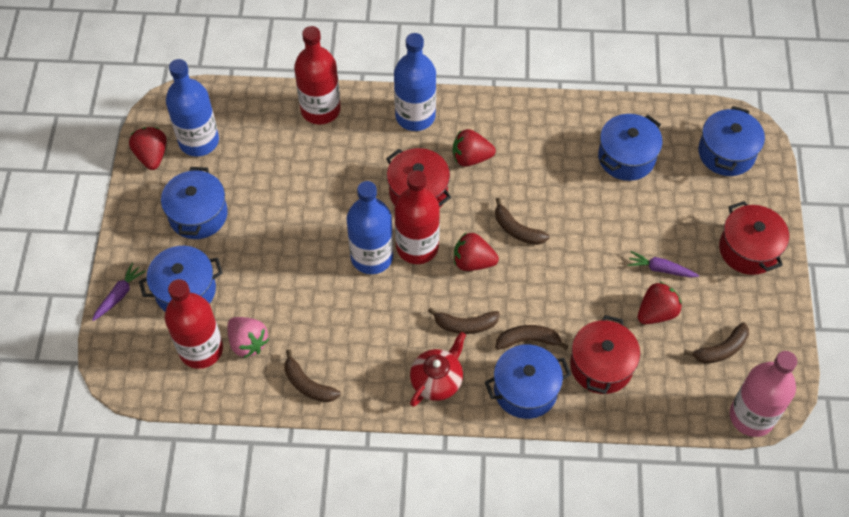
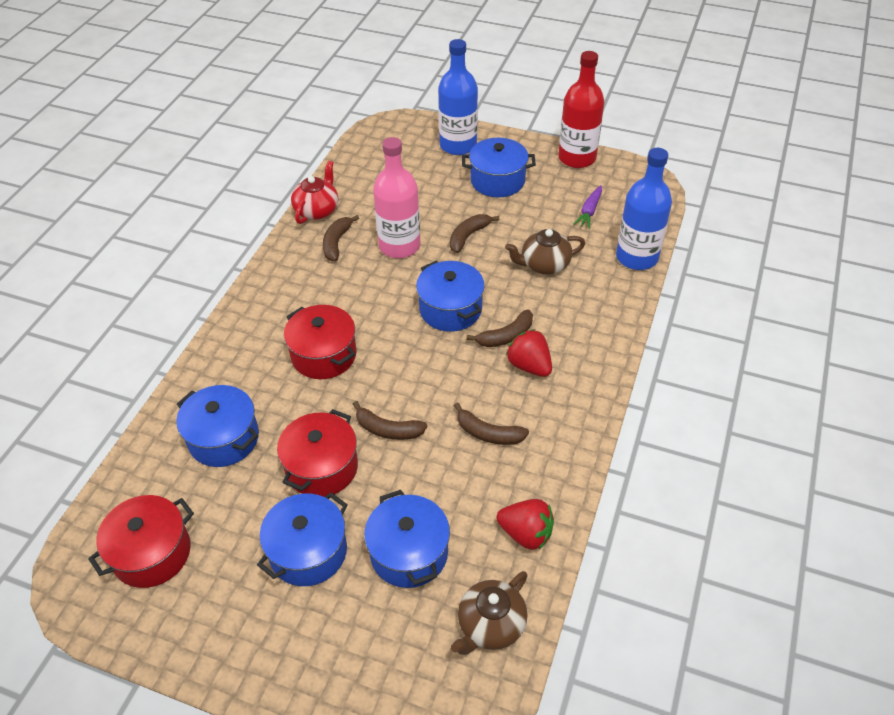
blue bottle: 3 -> 2
brown teapot: 0 -> 2
pink strawberry: 1 -> 0
purple carrot: 2 -> 1
red bottle: 3 -> 1
red strawberry: 4 -> 2

